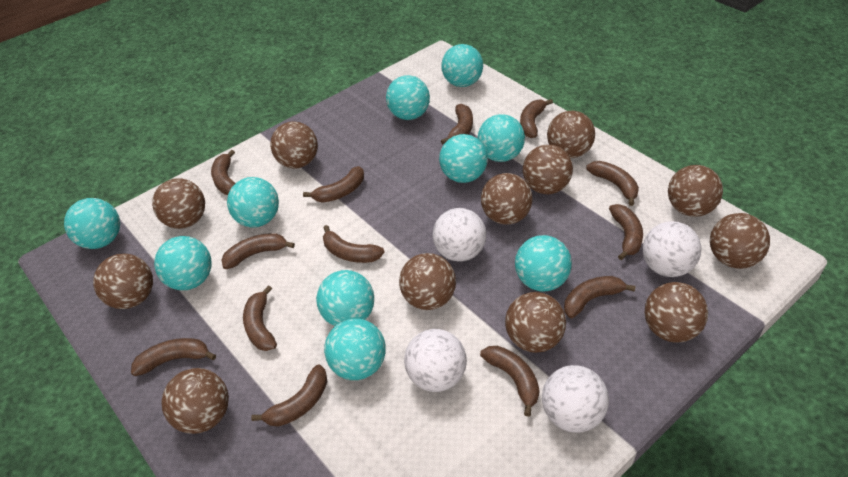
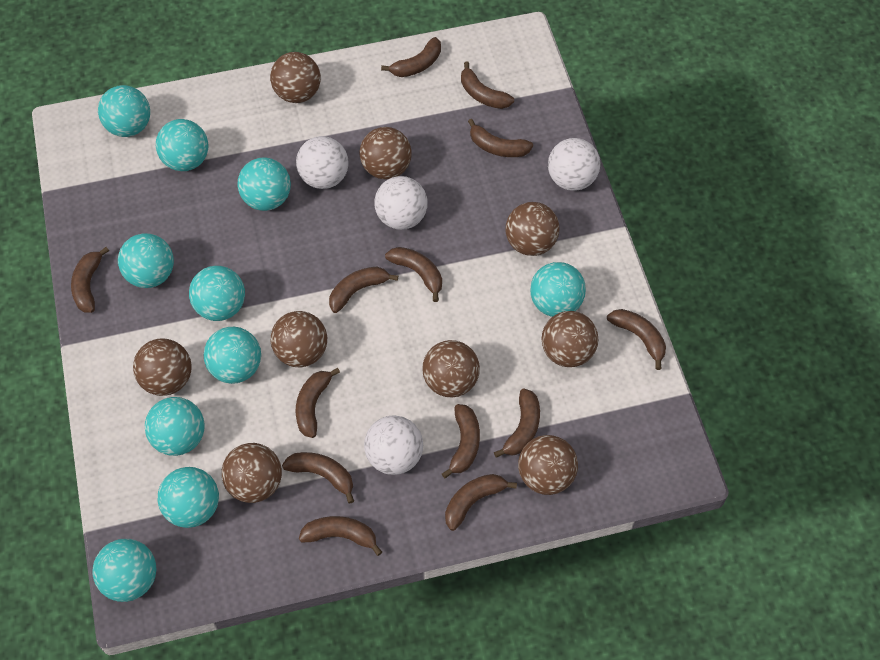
brown ball: 12 -> 9

